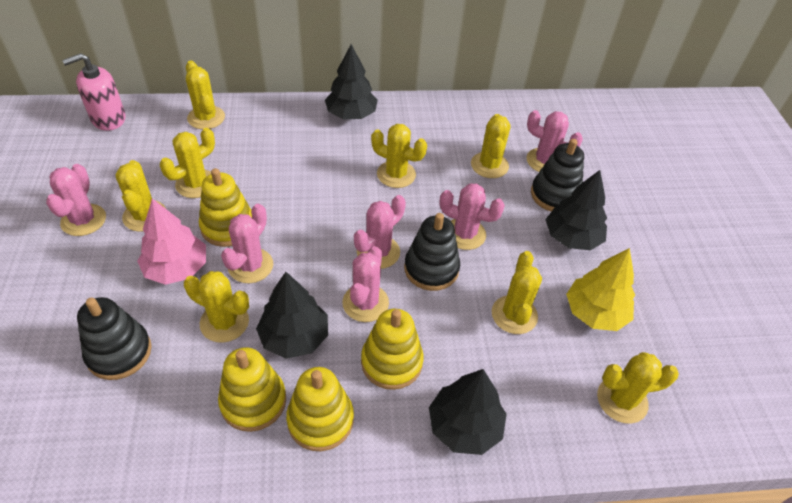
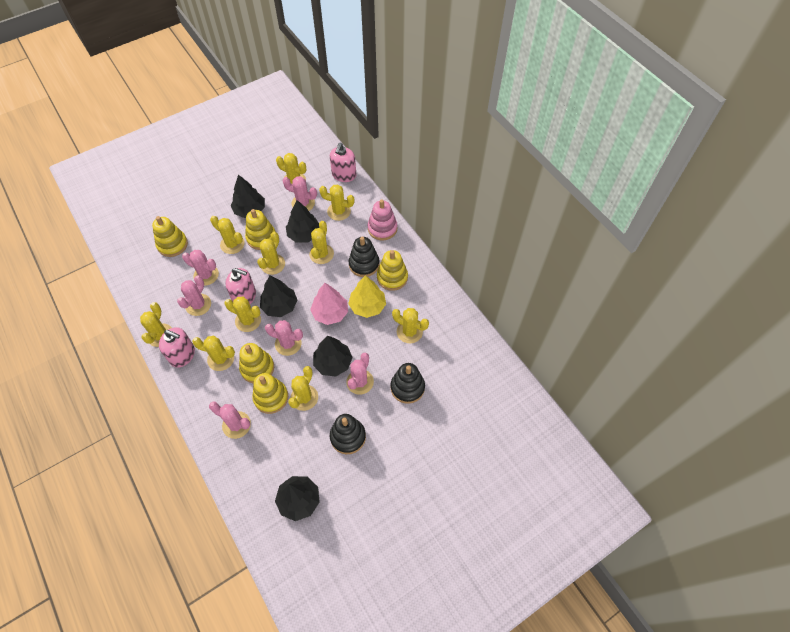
black tree: 4 -> 5
pink soap dispenser: 1 -> 3
pink stacking toy: 0 -> 1
yellow cactus: 8 -> 10
yellow stacking toy: 4 -> 5

